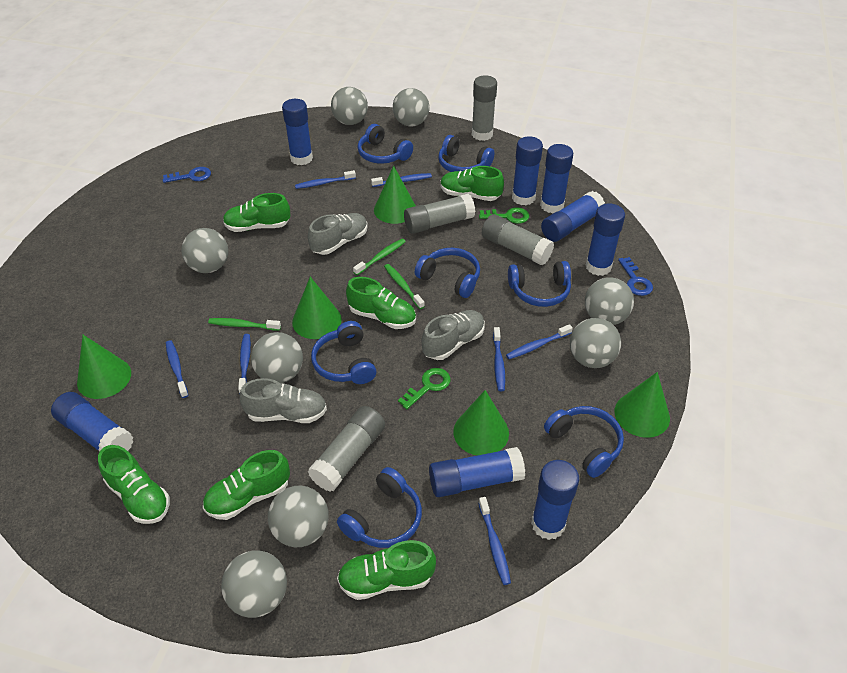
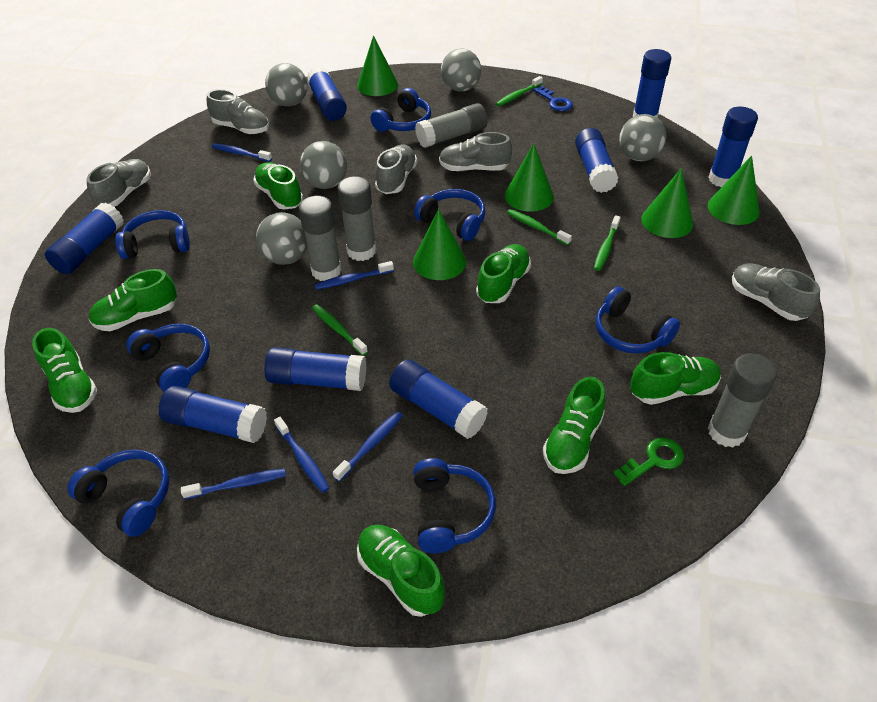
blue key: 2 -> 1
blue toothbrush: 7 -> 5
green key: 2 -> 1
green shoe: 6 -> 7
green toothbrush: 3 -> 4
grey ball: 8 -> 5
grey shoe: 3 -> 5

